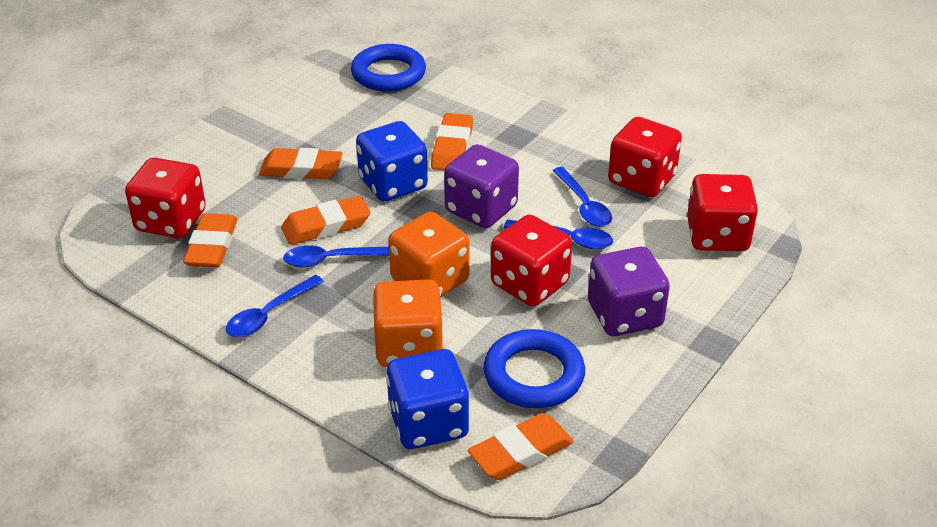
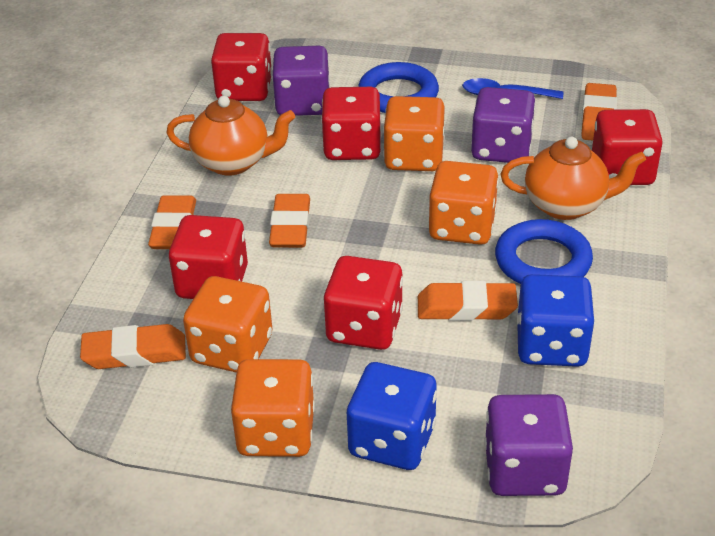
blue spoon: 4 -> 1
orange dice: 2 -> 4
orange teapot: 0 -> 2
purple dice: 2 -> 3
red dice: 4 -> 5

